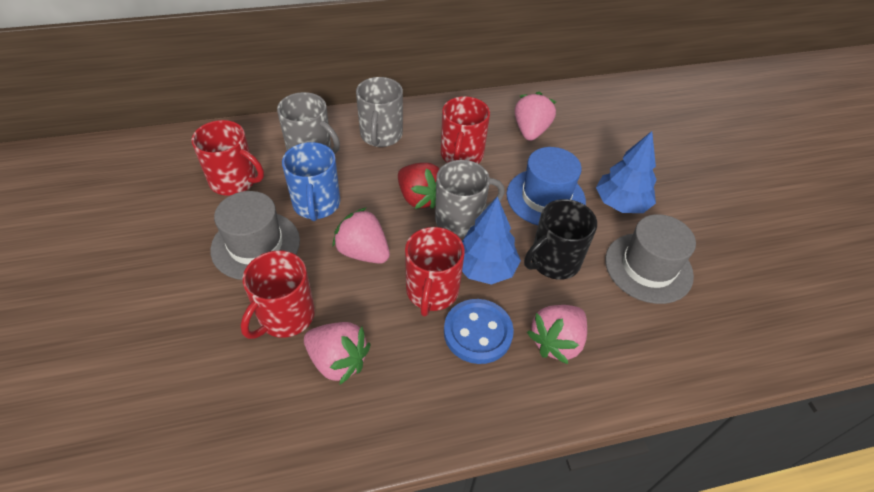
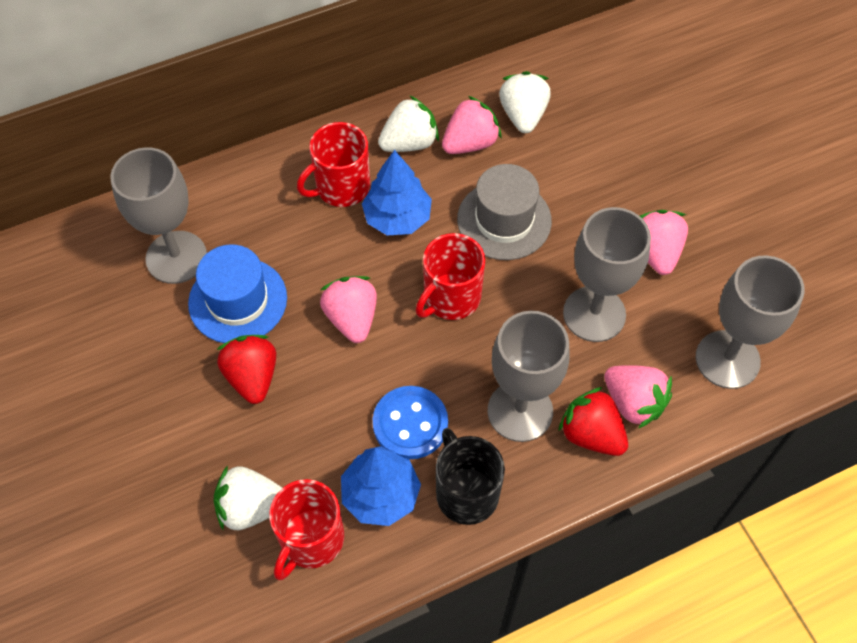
blue mug: 1 -> 0
grey goblet: 0 -> 4
grey hat: 2 -> 1
grey mug: 3 -> 0
red mug: 4 -> 3
red strawberry: 1 -> 2
white strawberry: 0 -> 3

